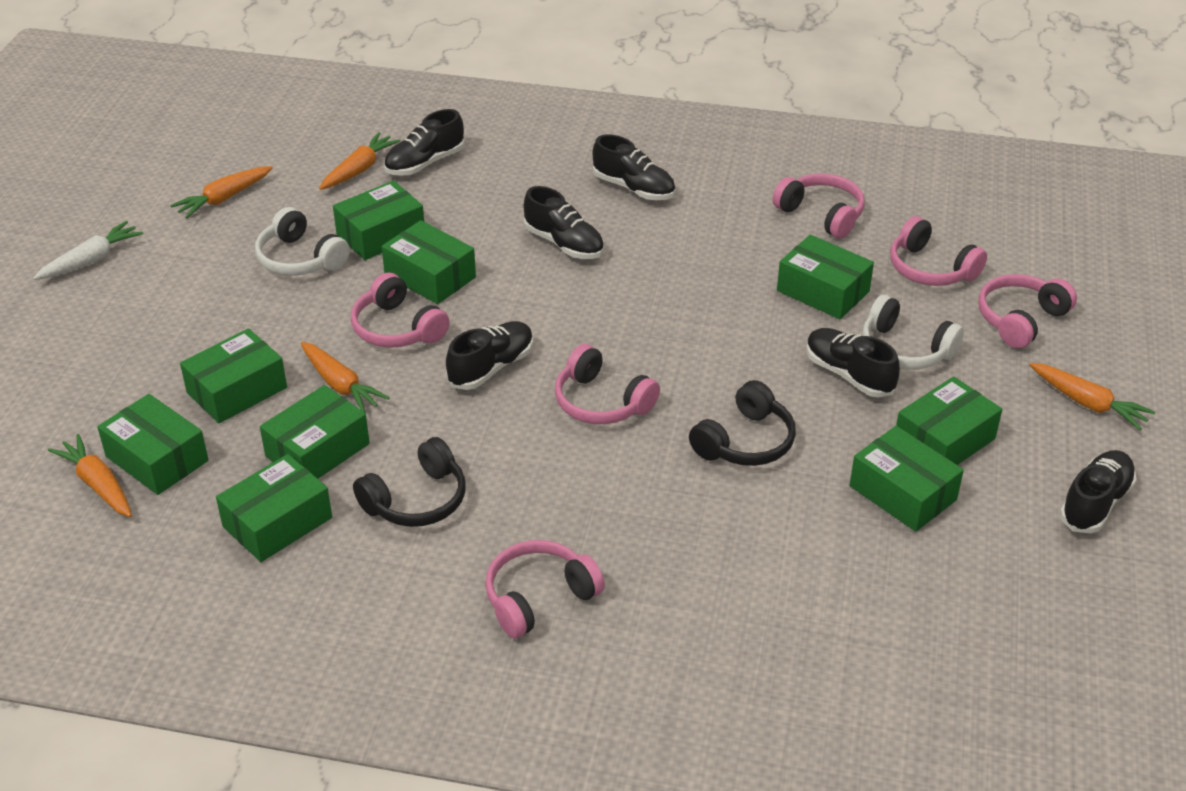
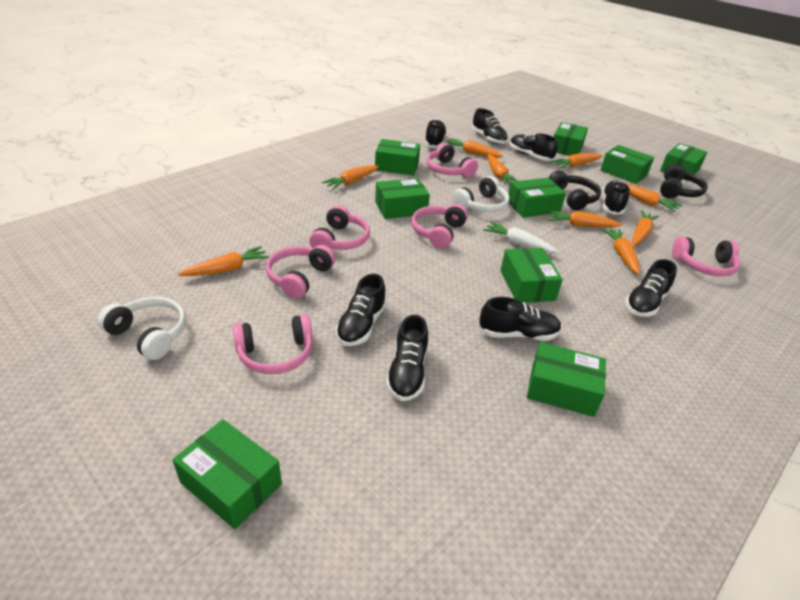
black shoe: 6 -> 8
orange carrot: 5 -> 9

